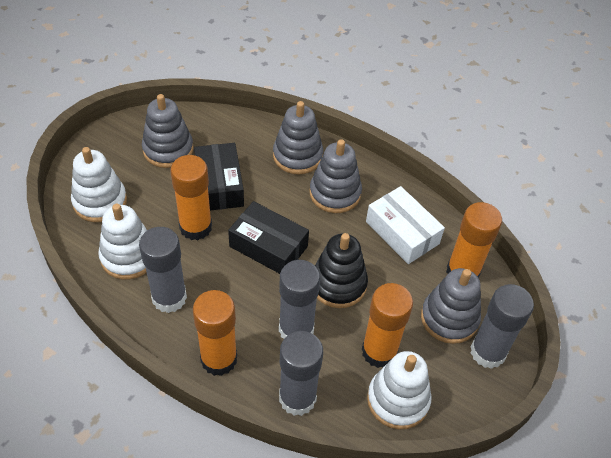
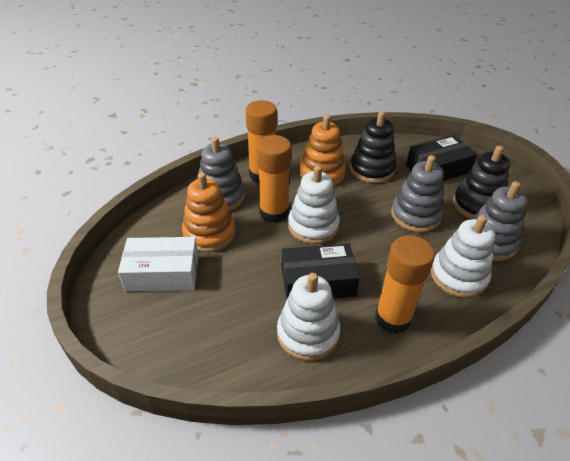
black stacking toy: 1 -> 2
grey glue stick: 4 -> 0
grey stacking toy: 4 -> 3
orange glue stick: 4 -> 3
orange stacking toy: 0 -> 2

